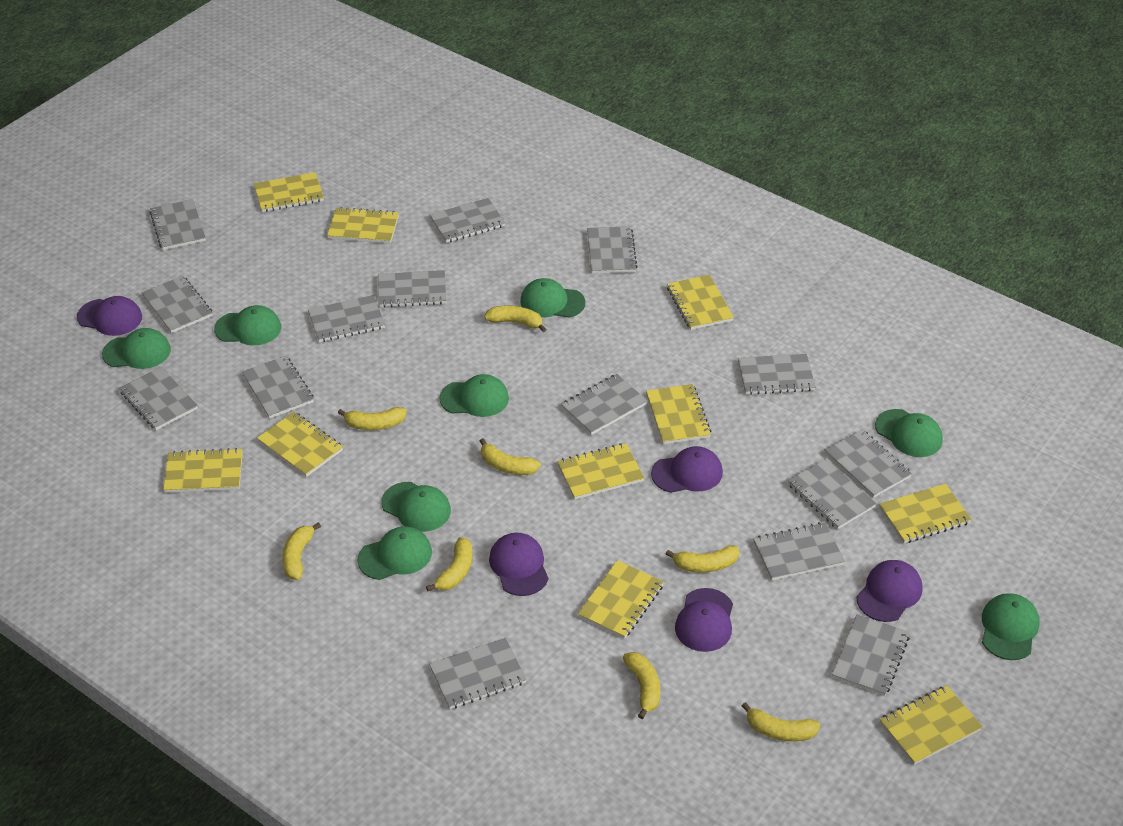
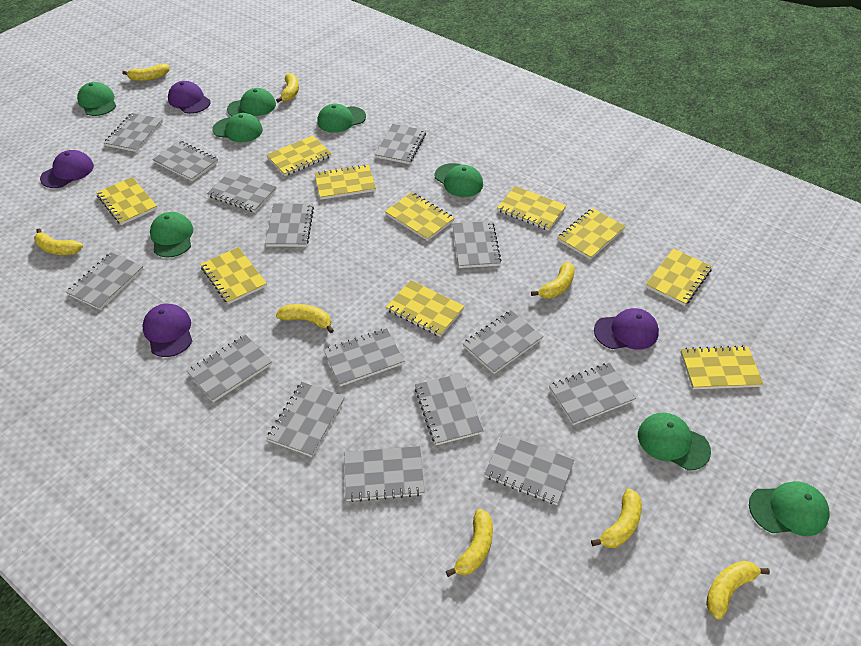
purple cap: 5 -> 4

